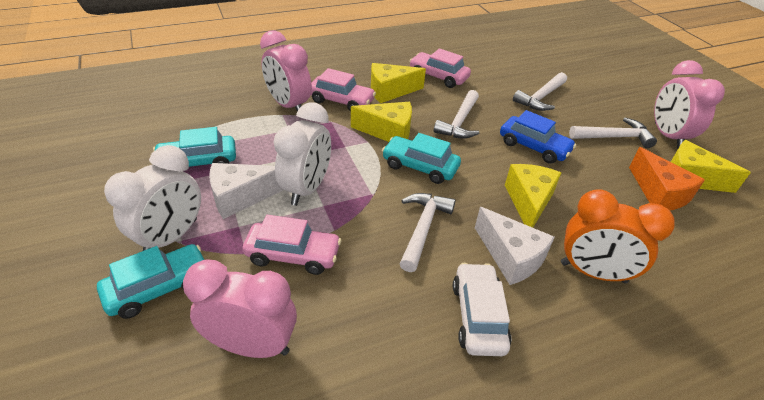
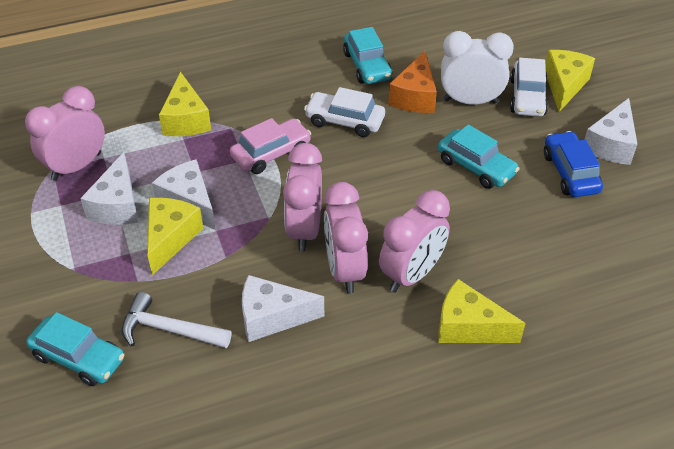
orange clock: 1 -> 0
pink car: 3 -> 1
pink clock: 3 -> 4
white car: 1 -> 2
white cheese: 2 -> 4
white clock: 2 -> 1
white hammer: 4 -> 1

